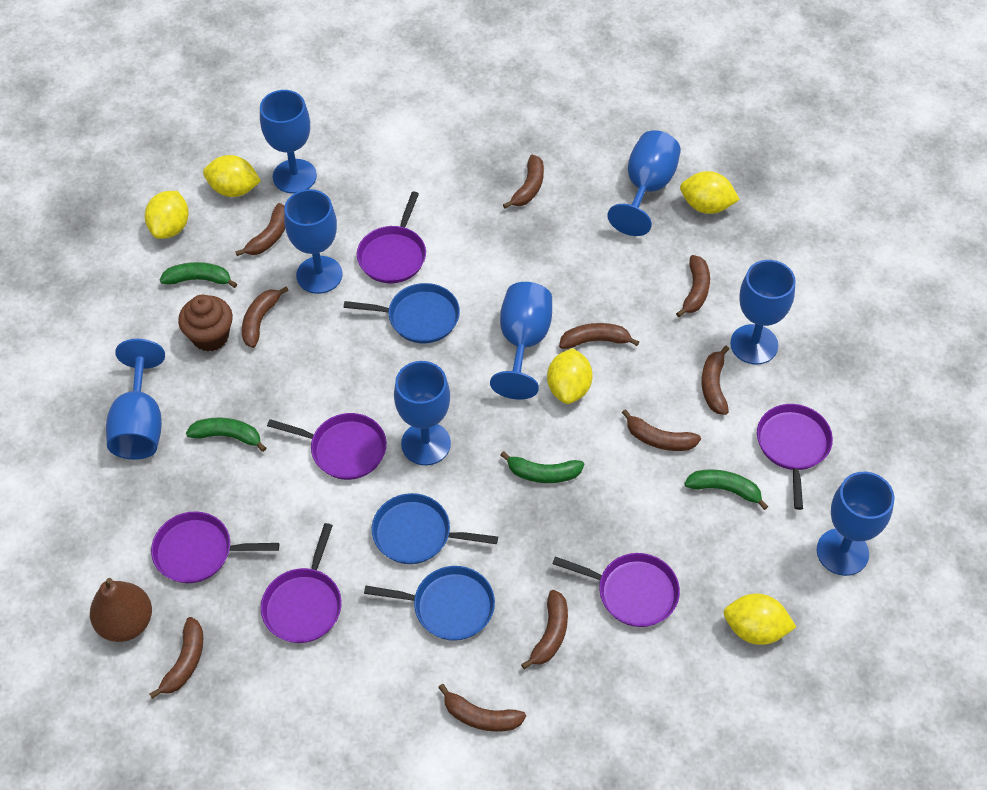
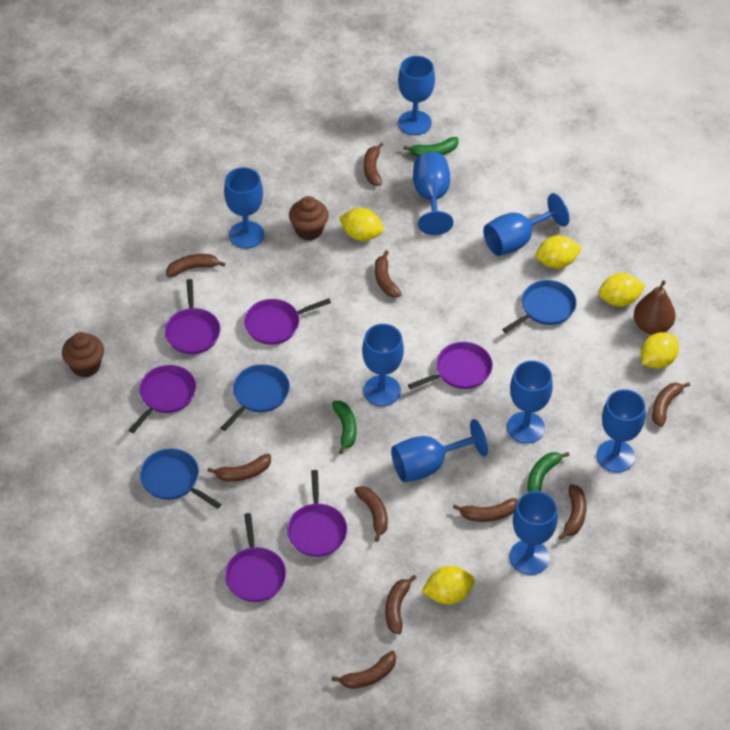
blue goblet: 8 -> 9
brown cupcake: 1 -> 2
green banana: 4 -> 3

